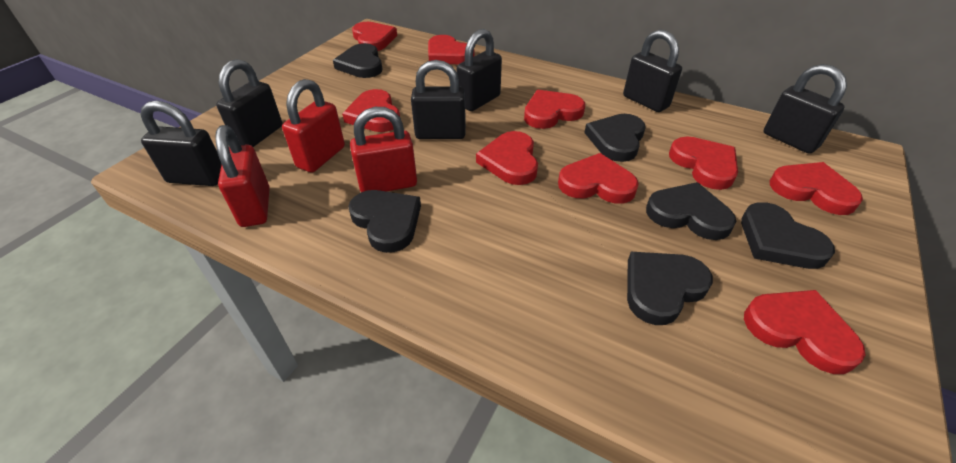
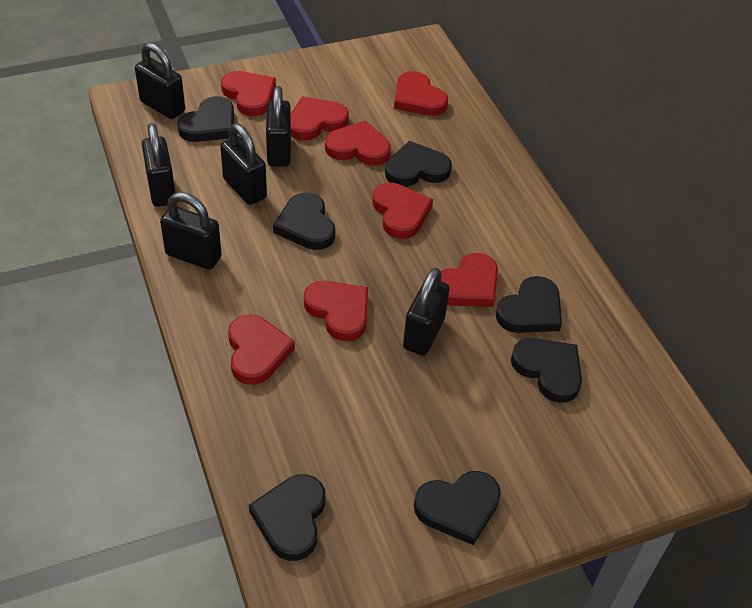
black heart: 6 -> 7
red heart: 9 -> 8
red padlock: 3 -> 0

